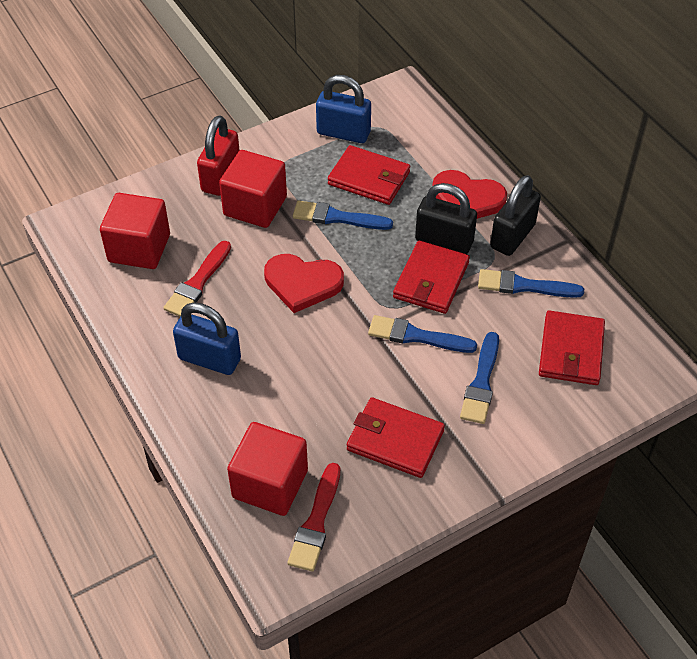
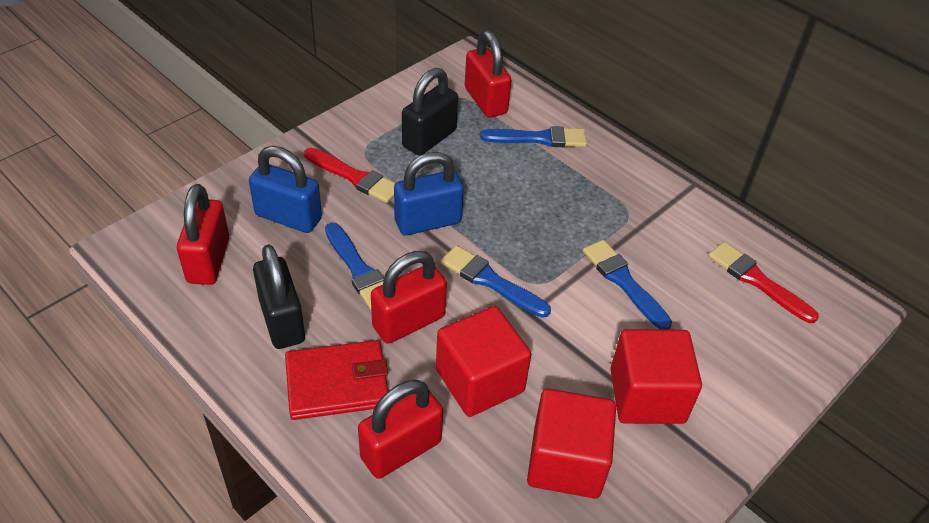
red heart: 2 -> 0
red padlock: 1 -> 4
red wallet: 4 -> 1

